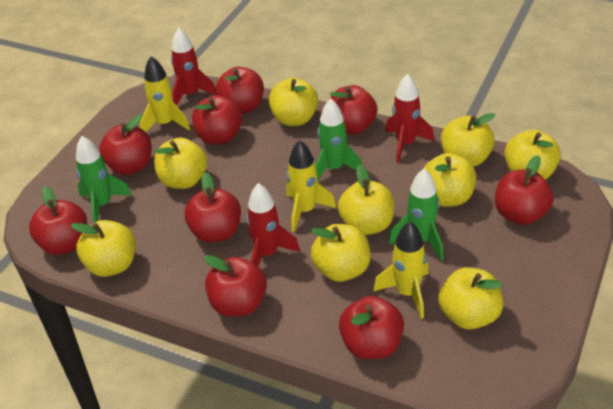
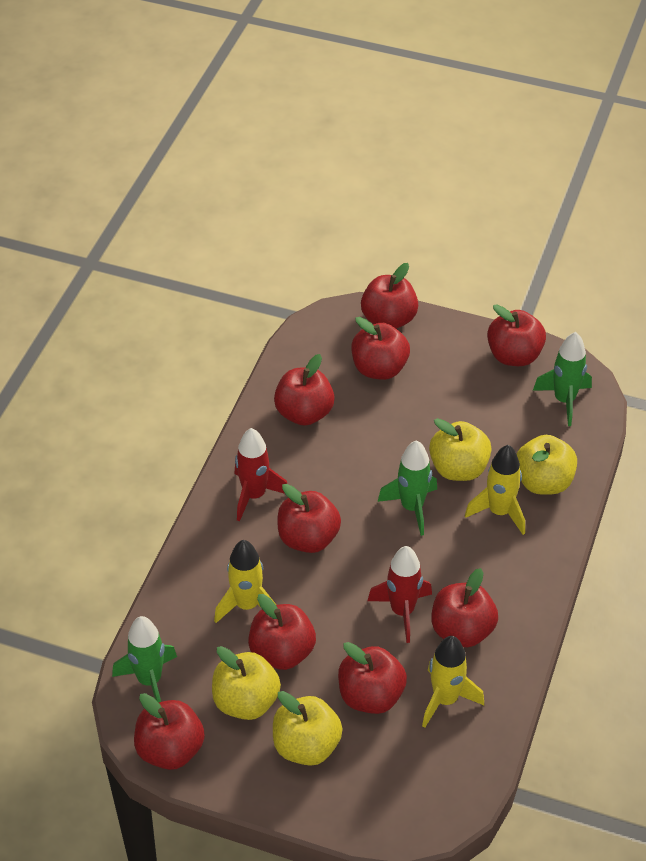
red rocket: 3 -> 2
yellow apple: 9 -> 4

